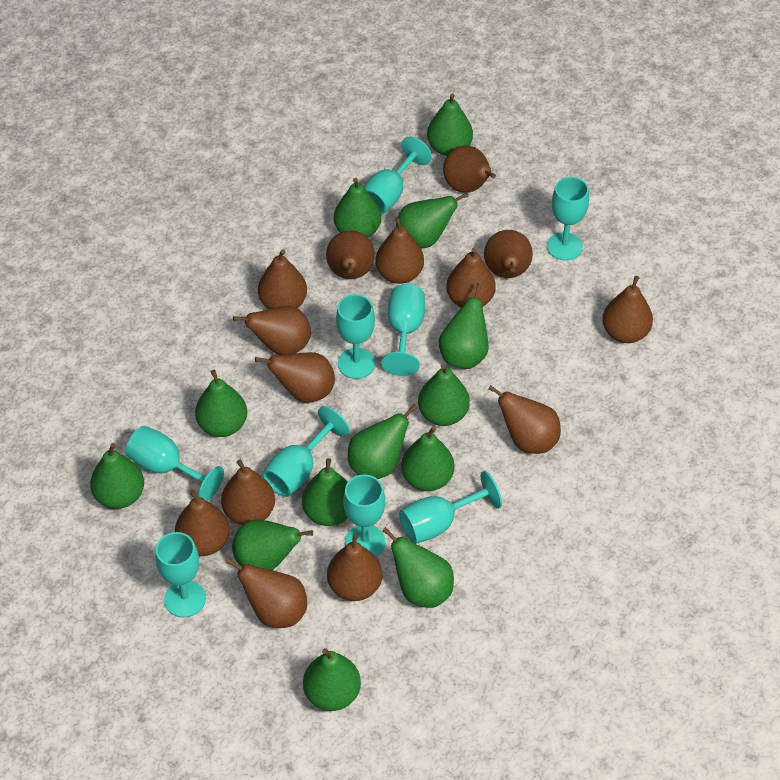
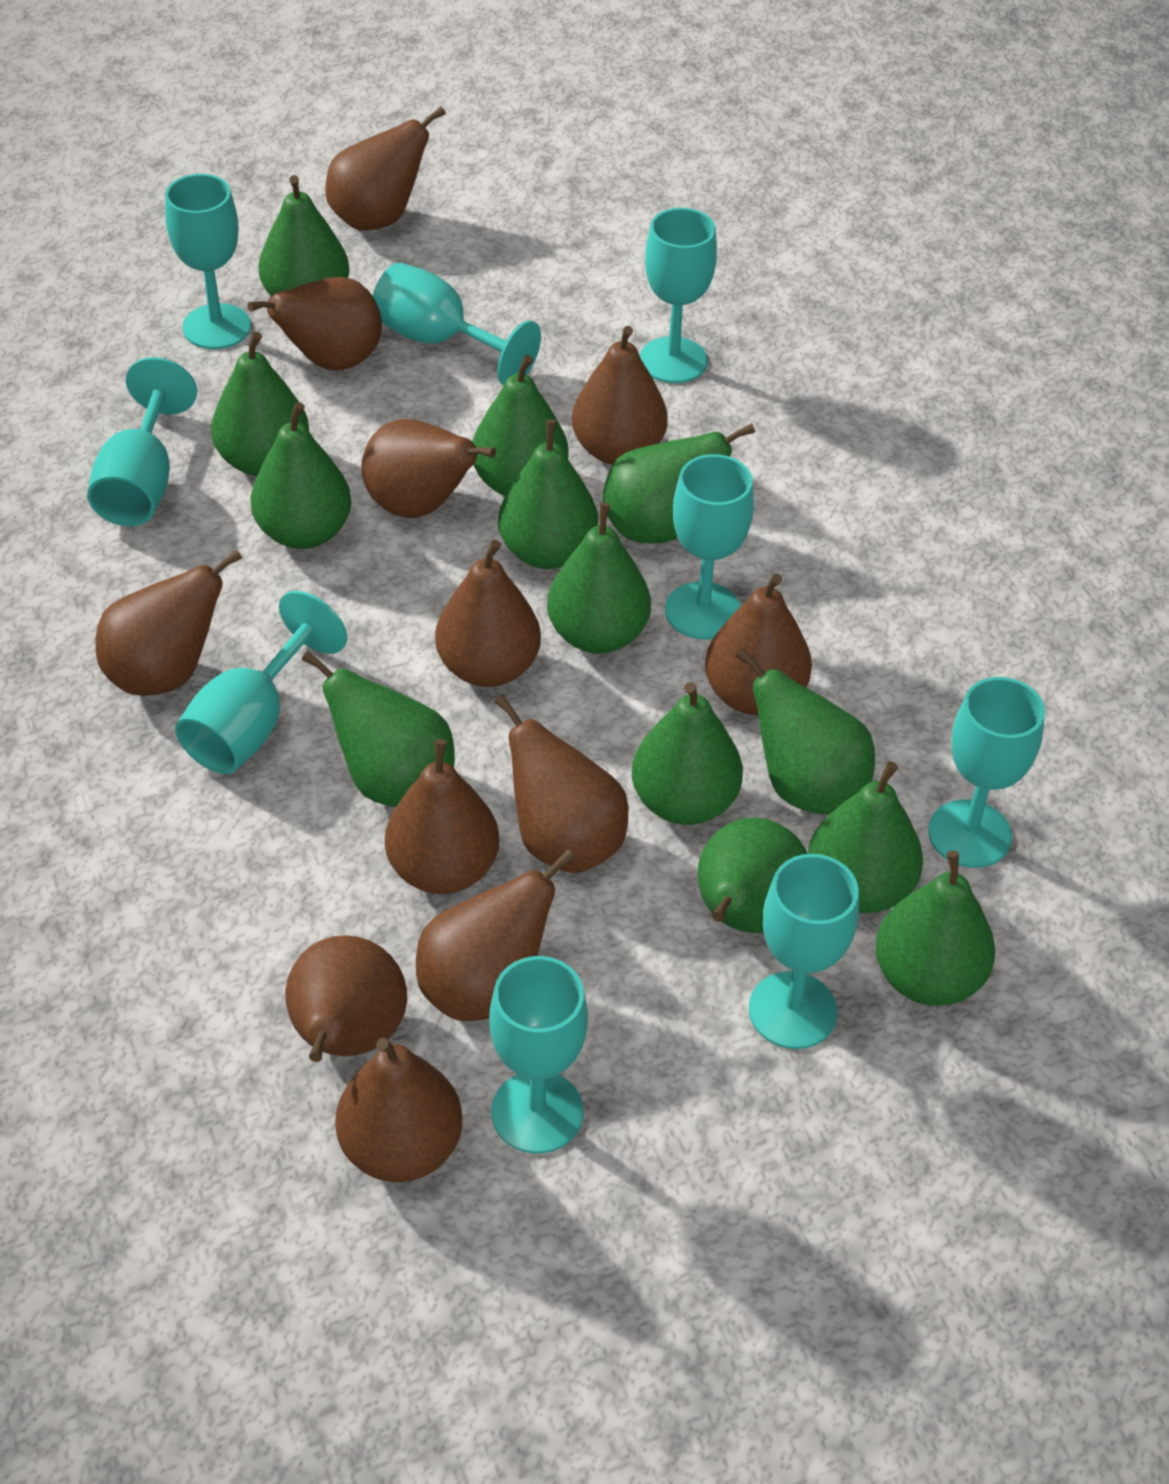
brown pear: 14 -> 12

